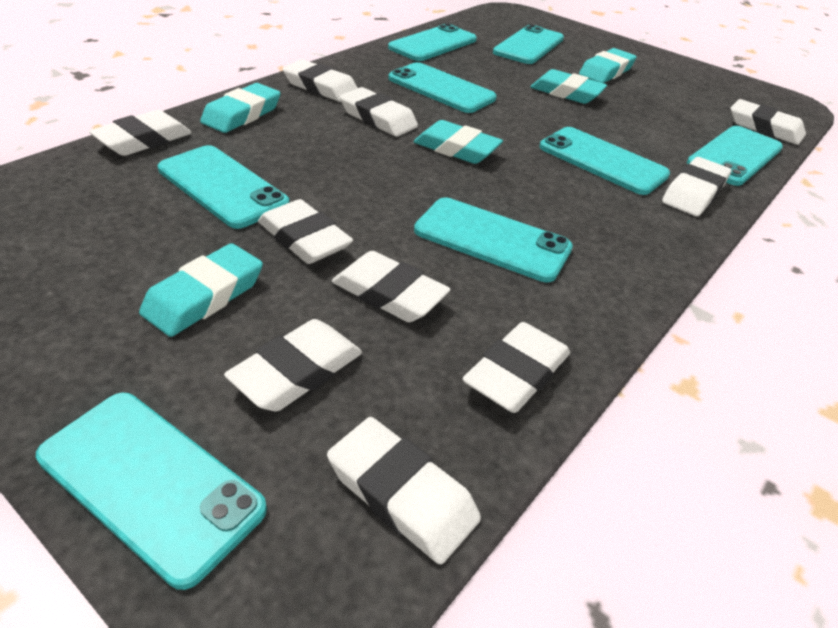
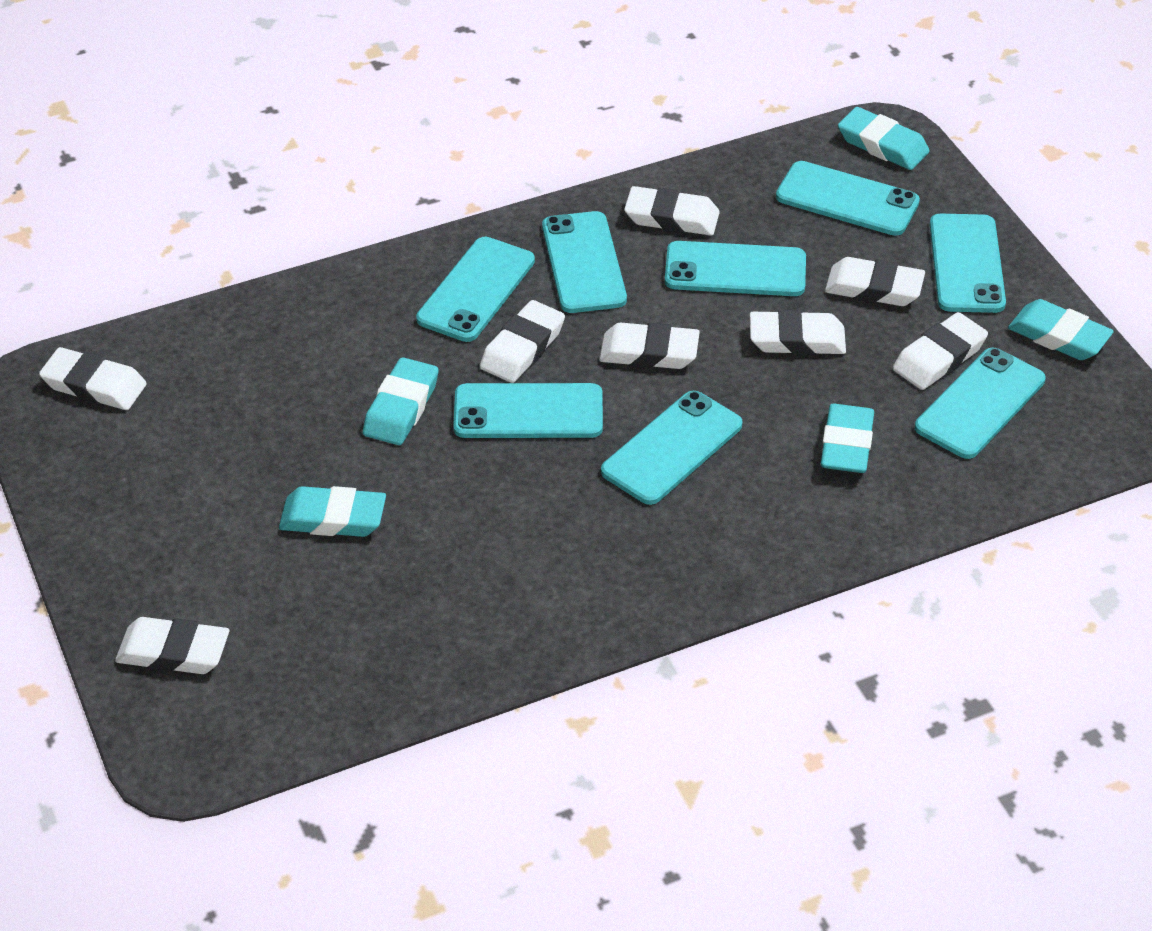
white eraser: 10 -> 8

